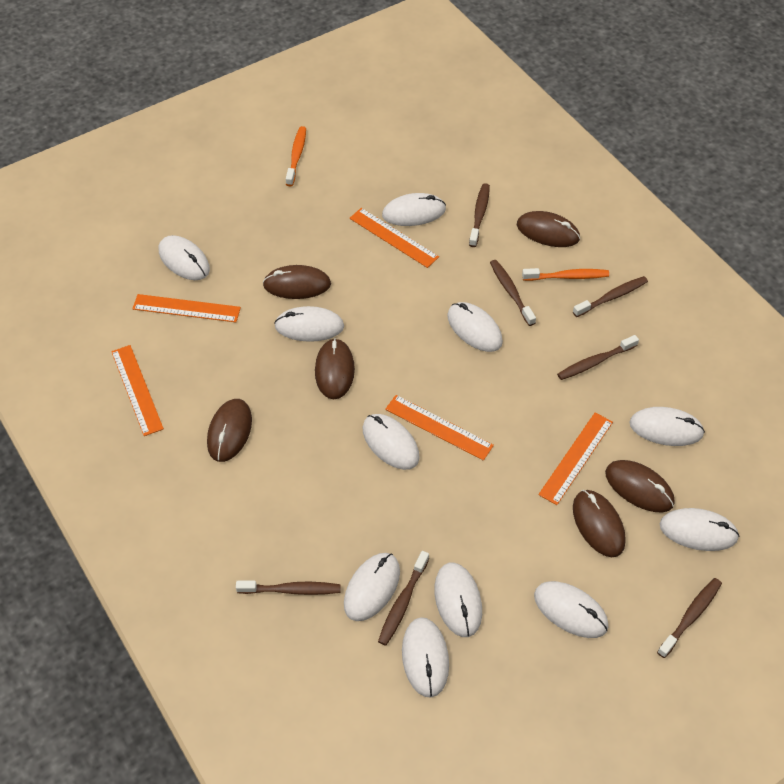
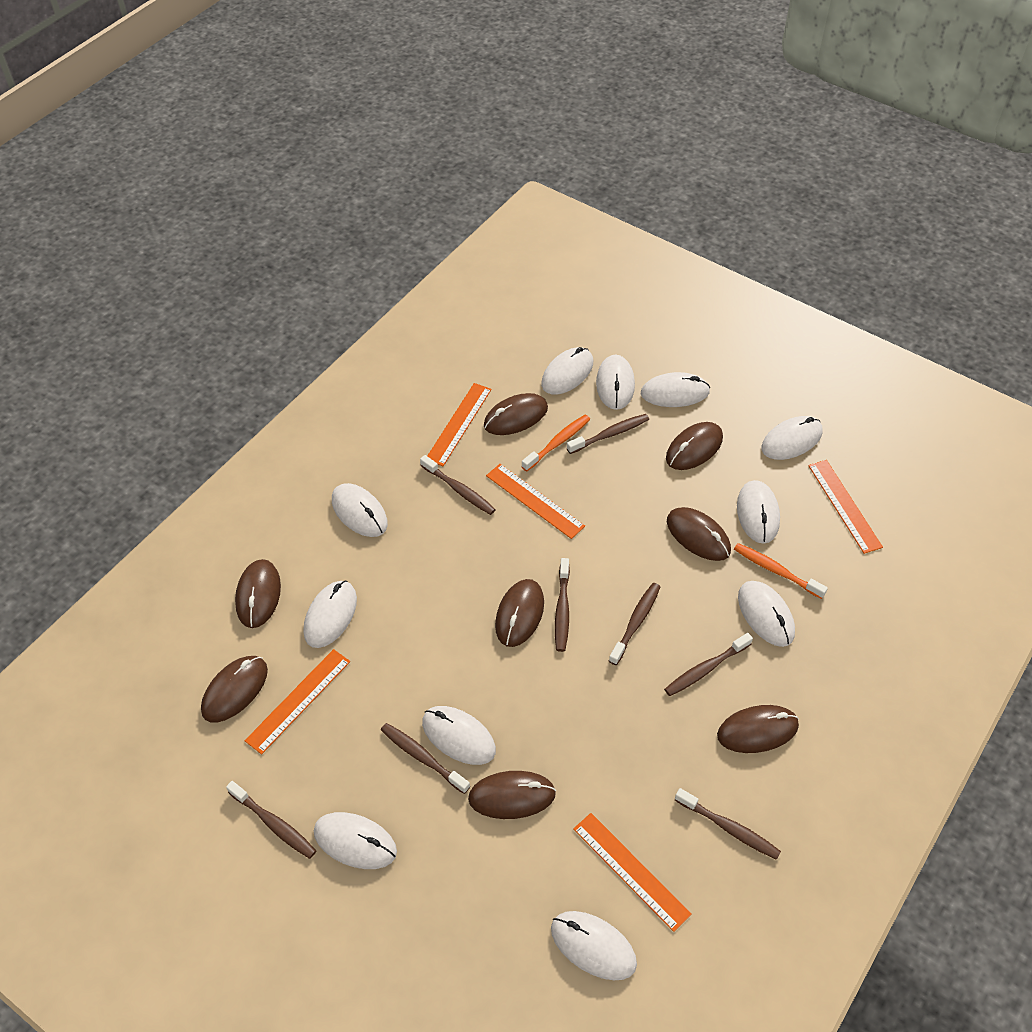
brown mouse: 6 -> 8
brown toothbrush: 7 -> 8

